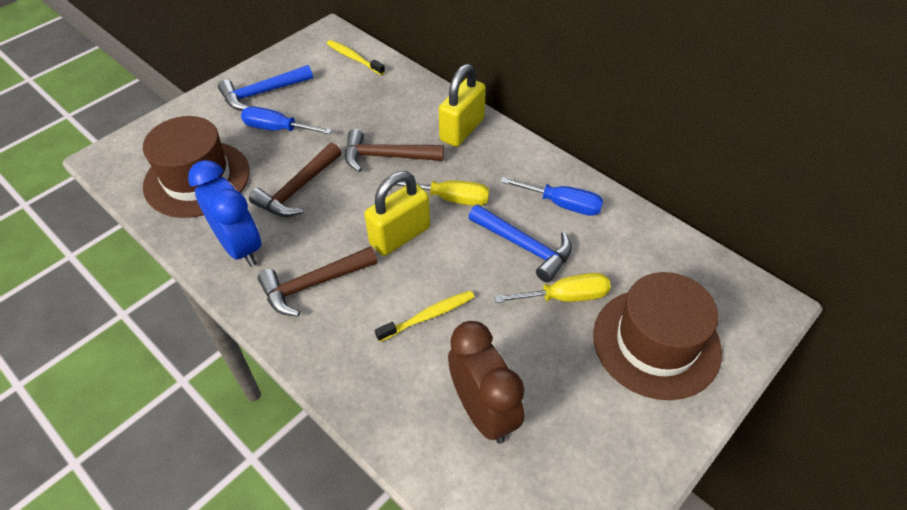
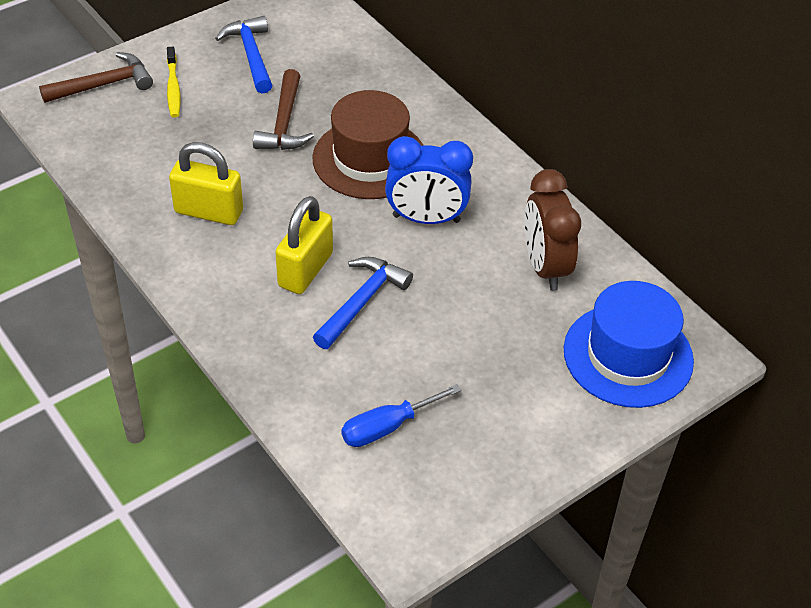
blue hat: 0 -> 1
blue screwdriver: 2 -> 1
brown hammer: 3 -> 2
brown hat: 2 -> 1
yellow screwdriver: 2 -> 0
yellow toothbrush: 2 -> 1

